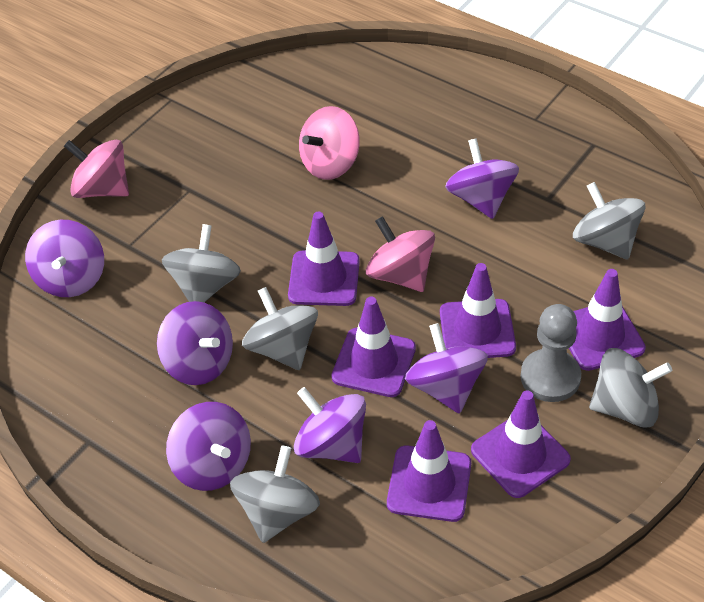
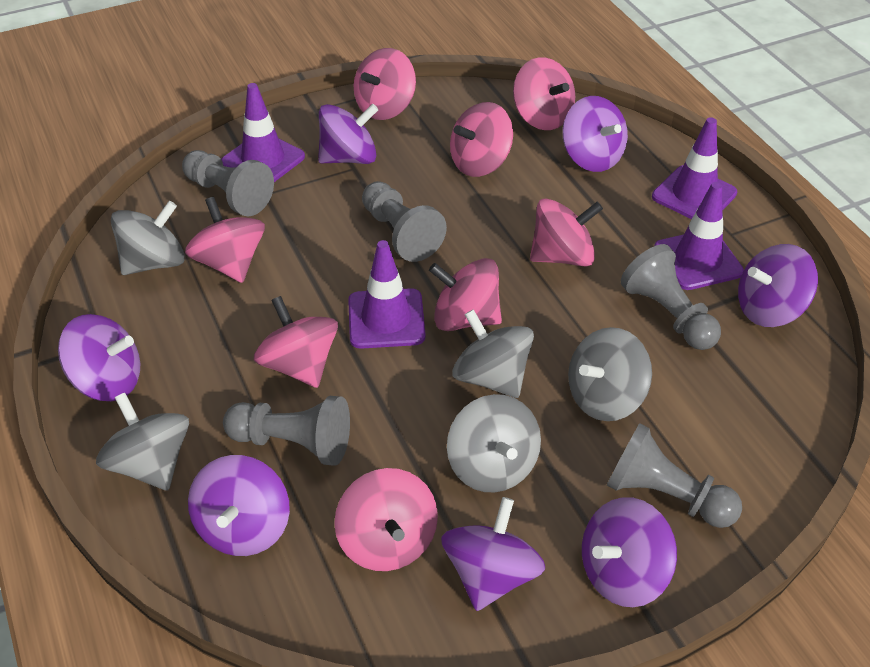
grey pawn: 1 -> 5
pink spinning top: 3 -> 8
purple spinning top: 6 -> 7
purple traffic cone: 6 -> 4

